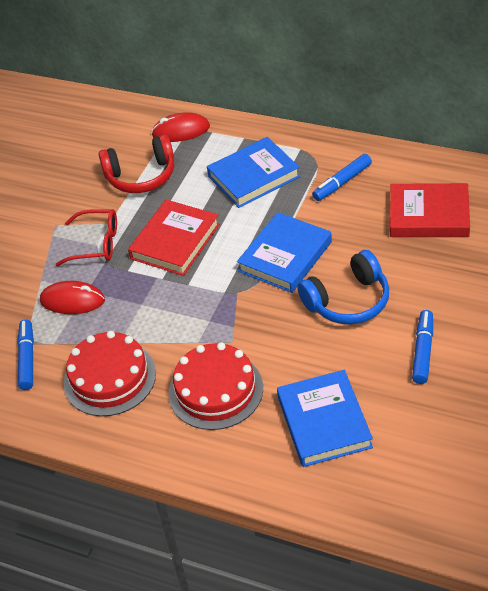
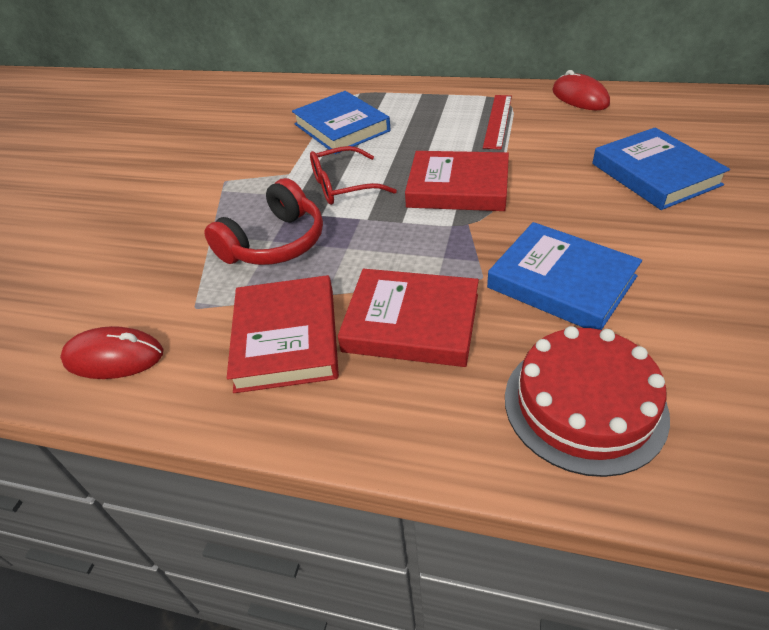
blue headphones: 1 -> 0
blue marker: 3 -> 0
red book: 2 -> 3
red cake: 2 -> 1
red ruler: 0 -> 1

